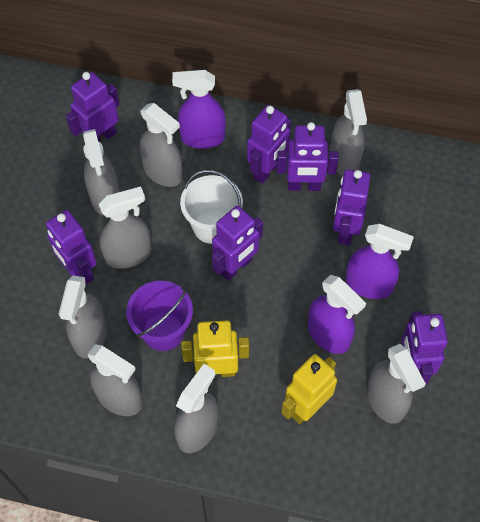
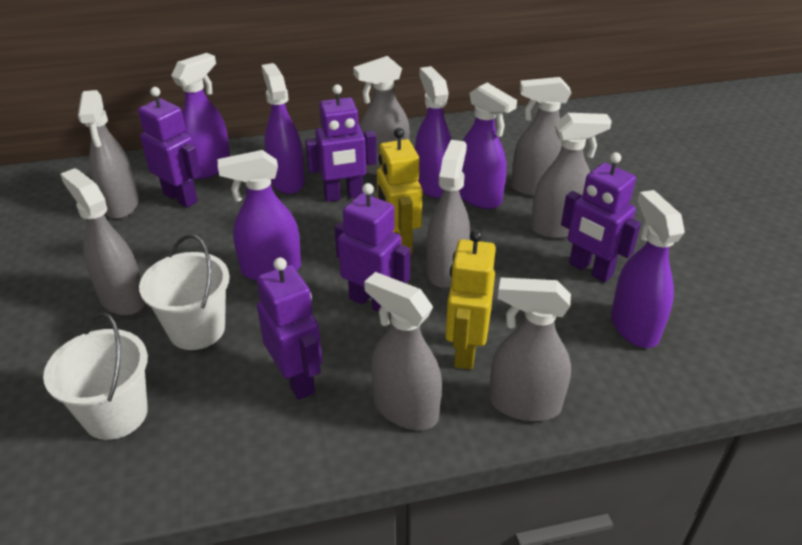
purple bucket: 1 -> 0
purple robot: 7 -> 5
purple spray bottle: 3 -> 6
white bucket: 1 -> 2

